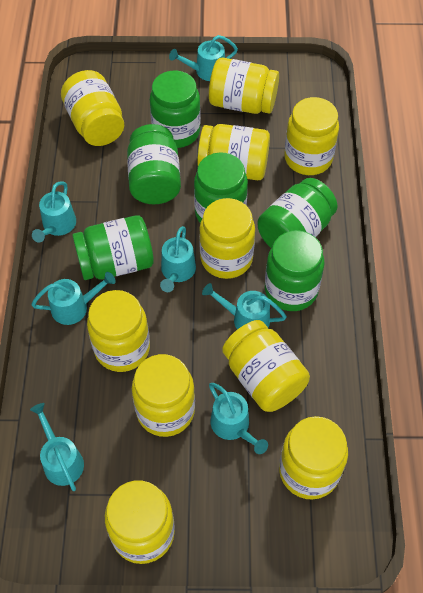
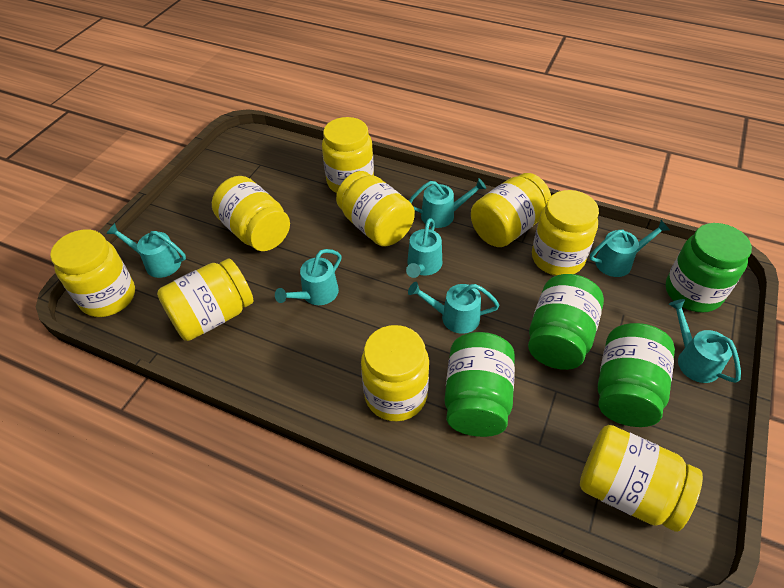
green jar: 6 -> 4
yellow jar: 10 -> 9

